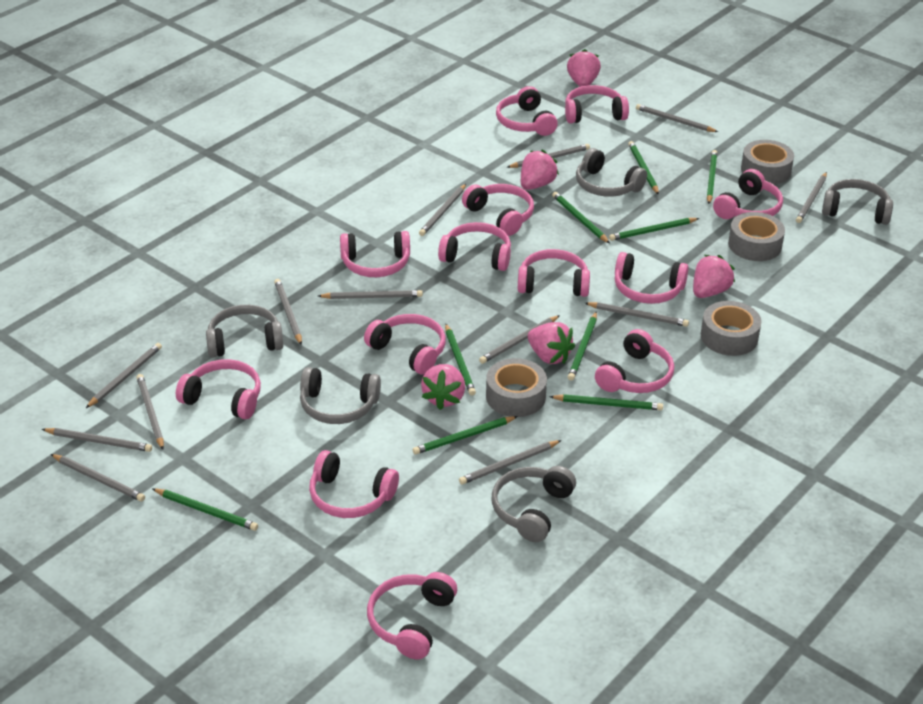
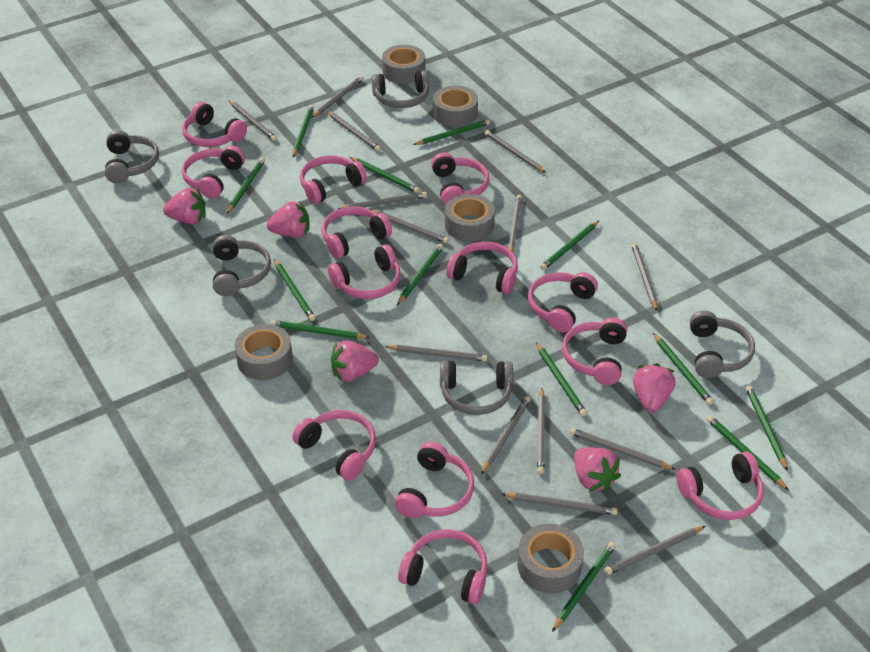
green pencil: 9 -> 13
grey pencil: 13 -> 14
grey tape: 4 -> 5

